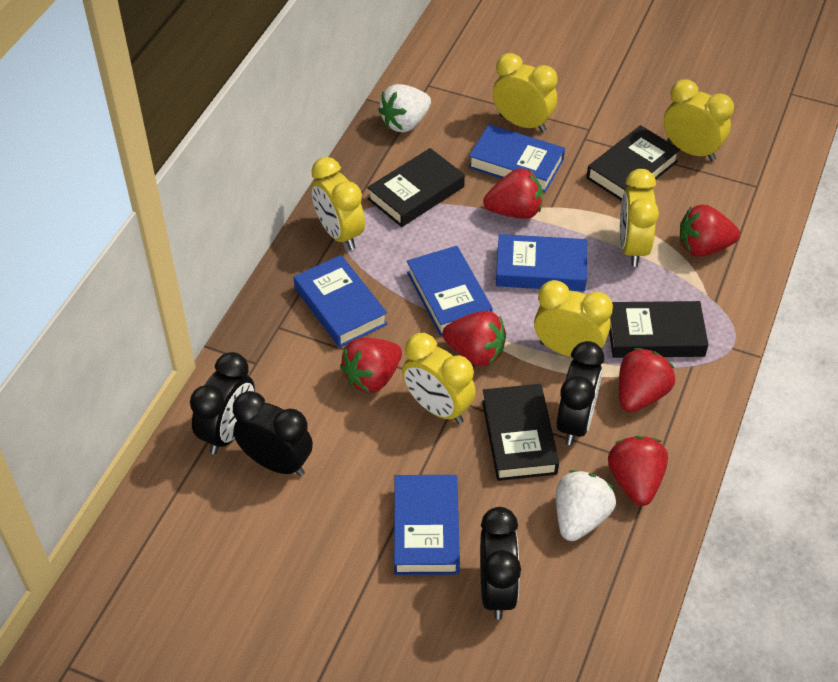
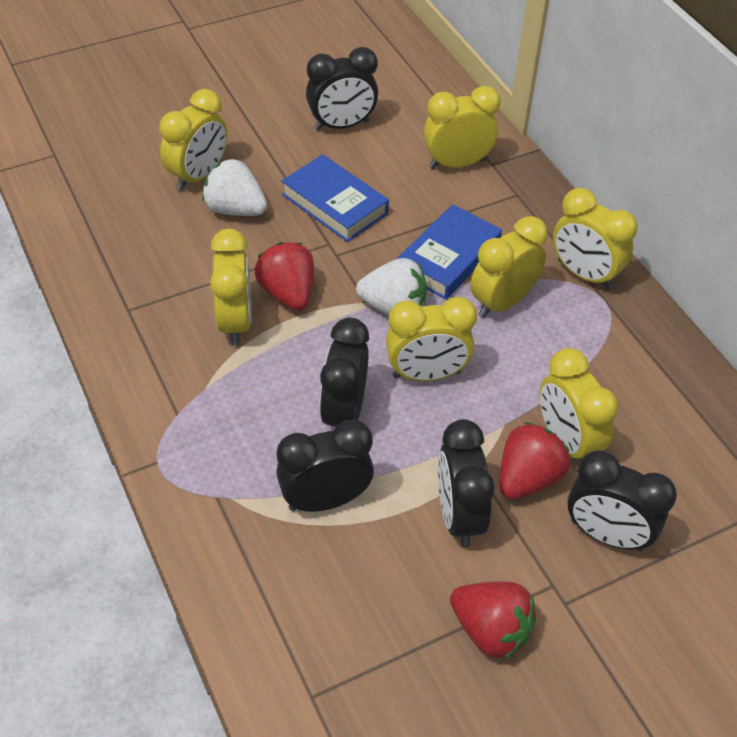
black book: 4 -> 0
black clock: 4 -> 5
blue book: 5 -> 2
red strawberry: 6 -> 3
yellow clock: 6 -> 7

